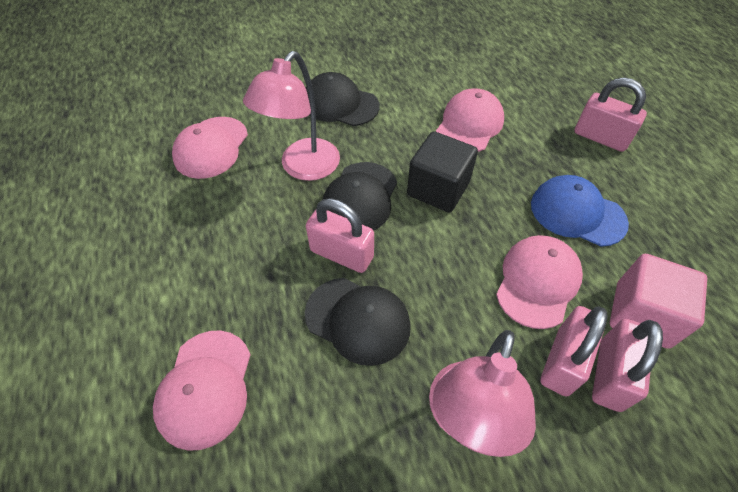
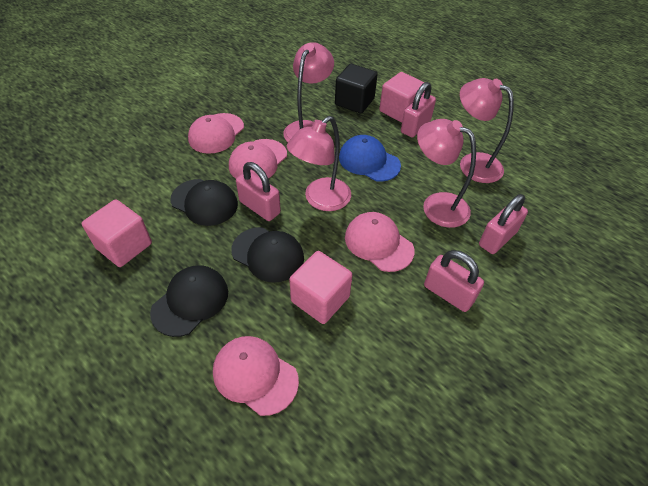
pink cube: 1 -> 3
pink lamp: 2 -> 4

